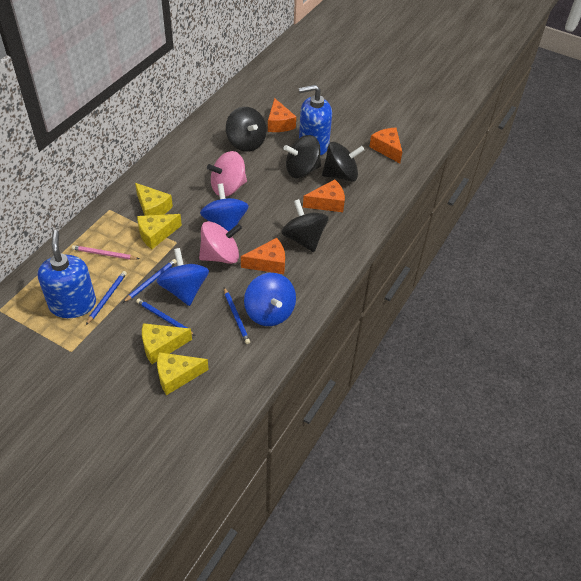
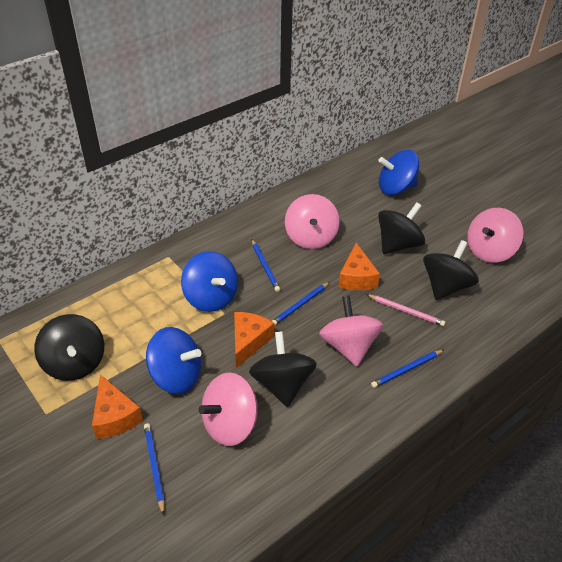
blue soap dispenser: 2 -> 0
orange cheese: 4 -> 3
pink spinning top: 2 -> 4
yellow cheese: 4 -> 0

